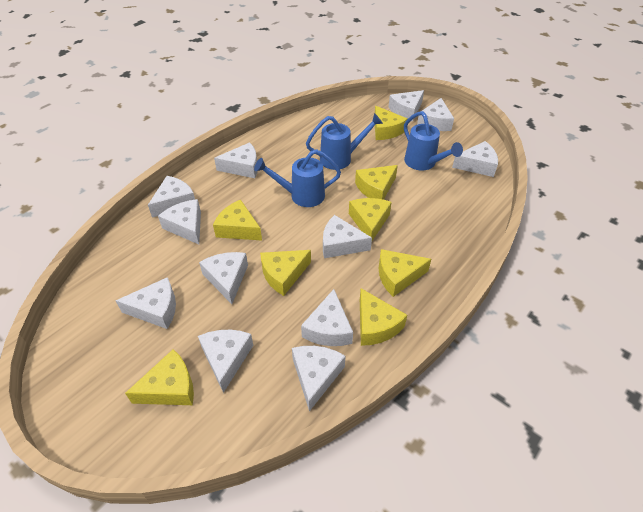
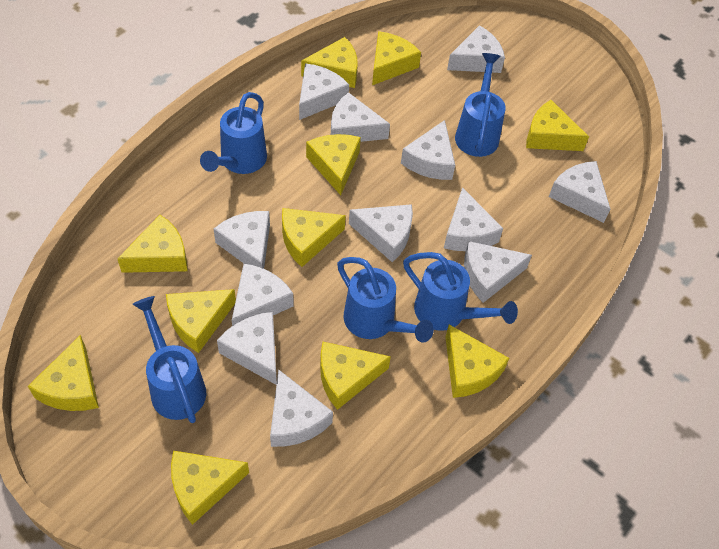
blue watering can: 3 -> 5
yellow cheese: 8 -> 11

